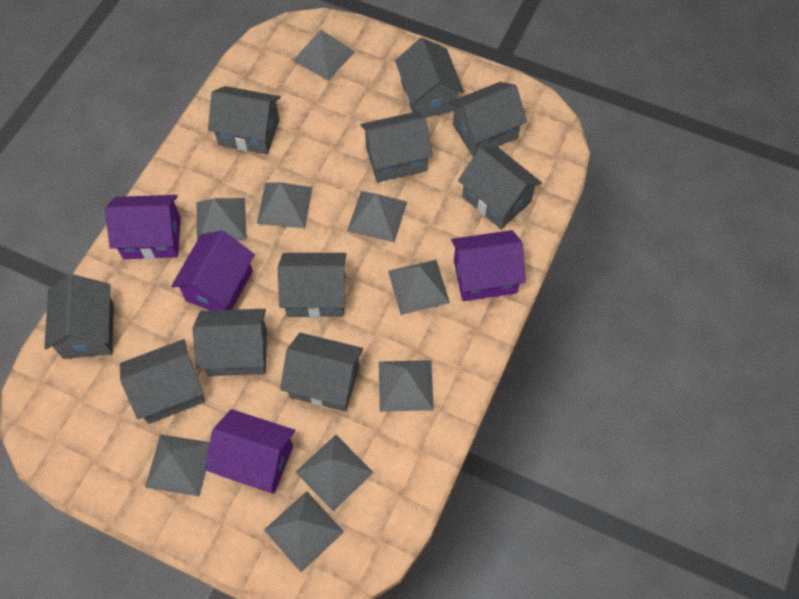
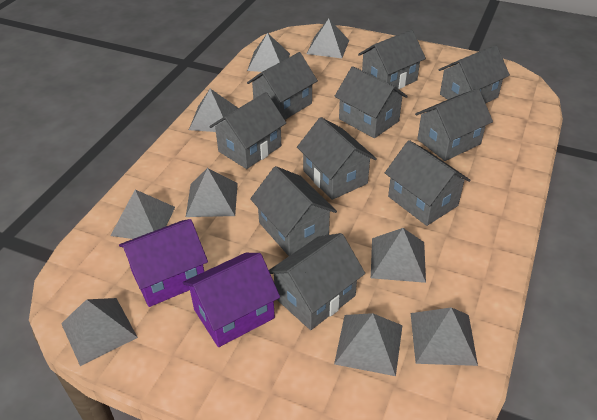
purple house: 4 -> 2

